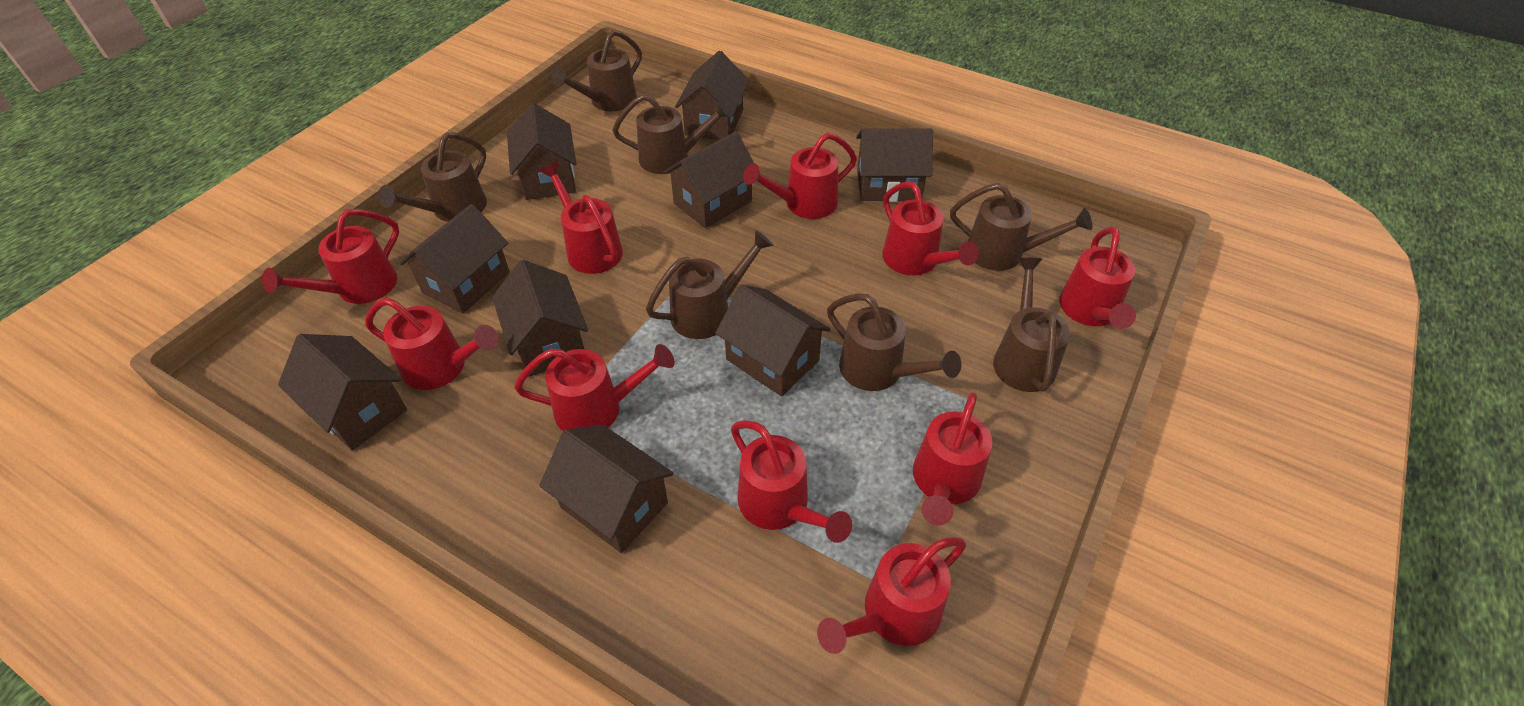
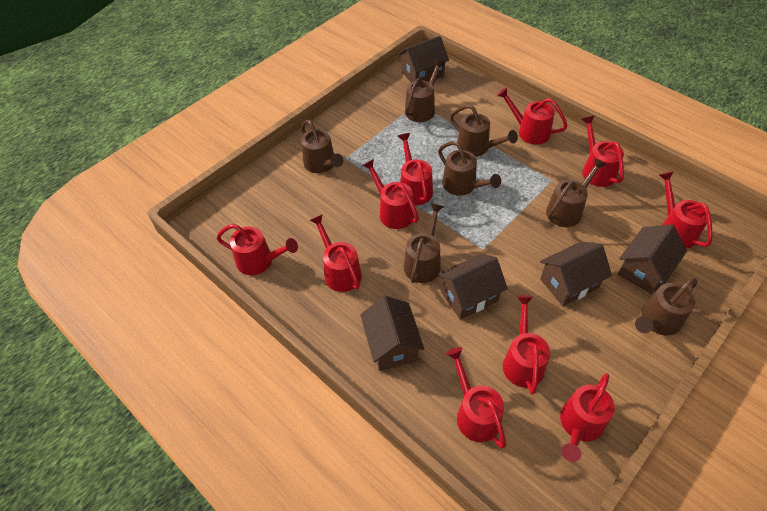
brown house: 9 -> 5

